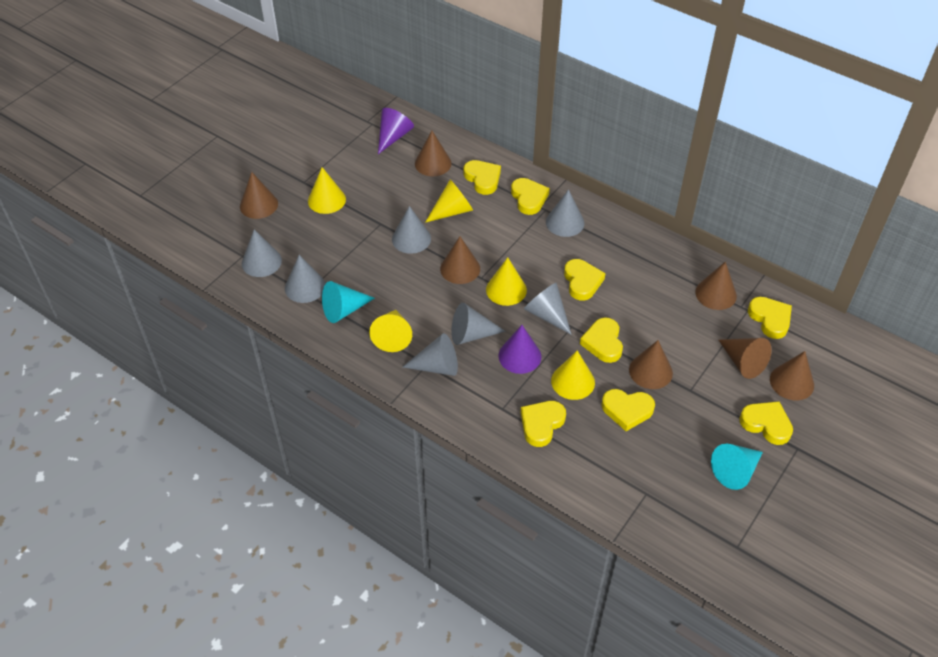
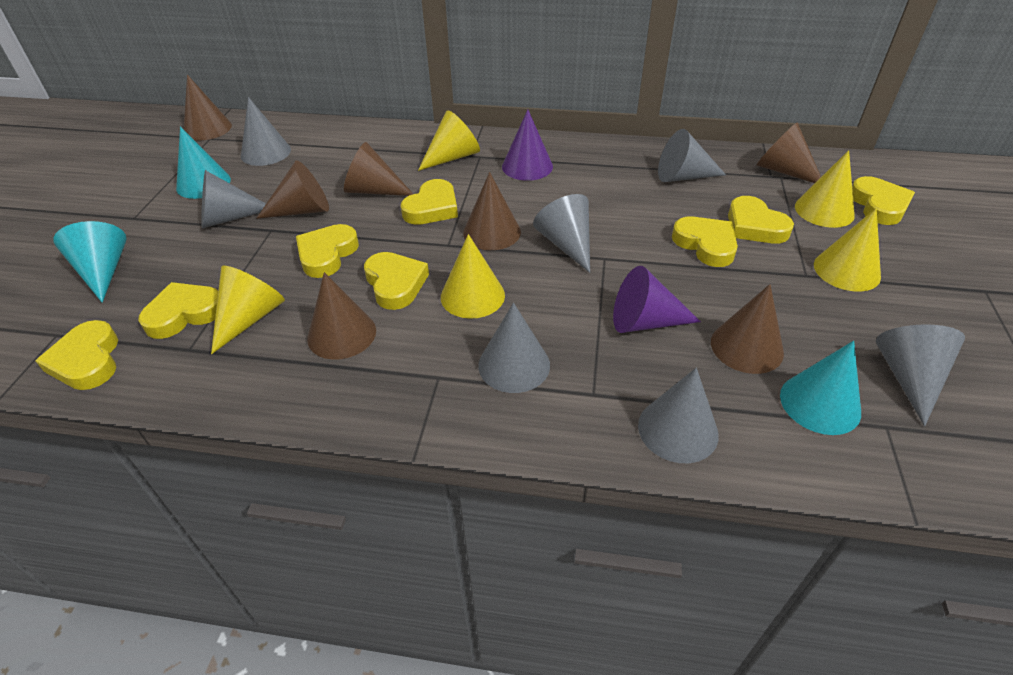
turquoise cone: 2 -> 3

